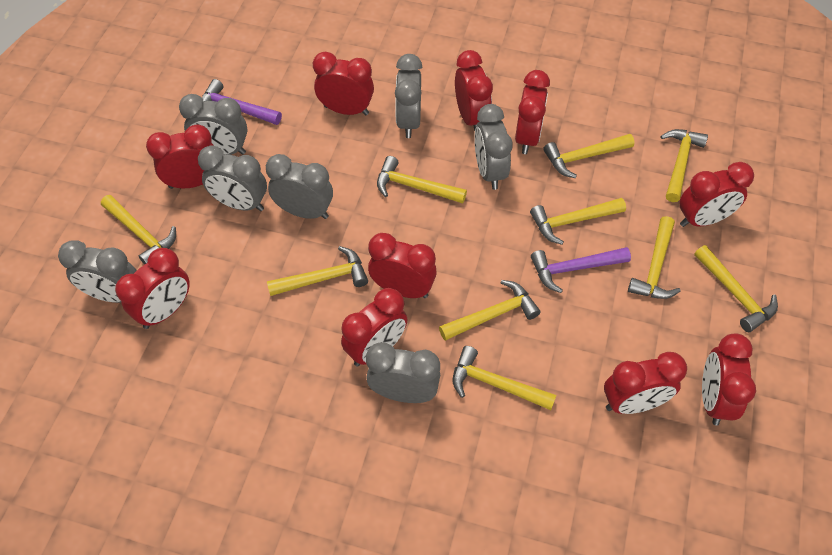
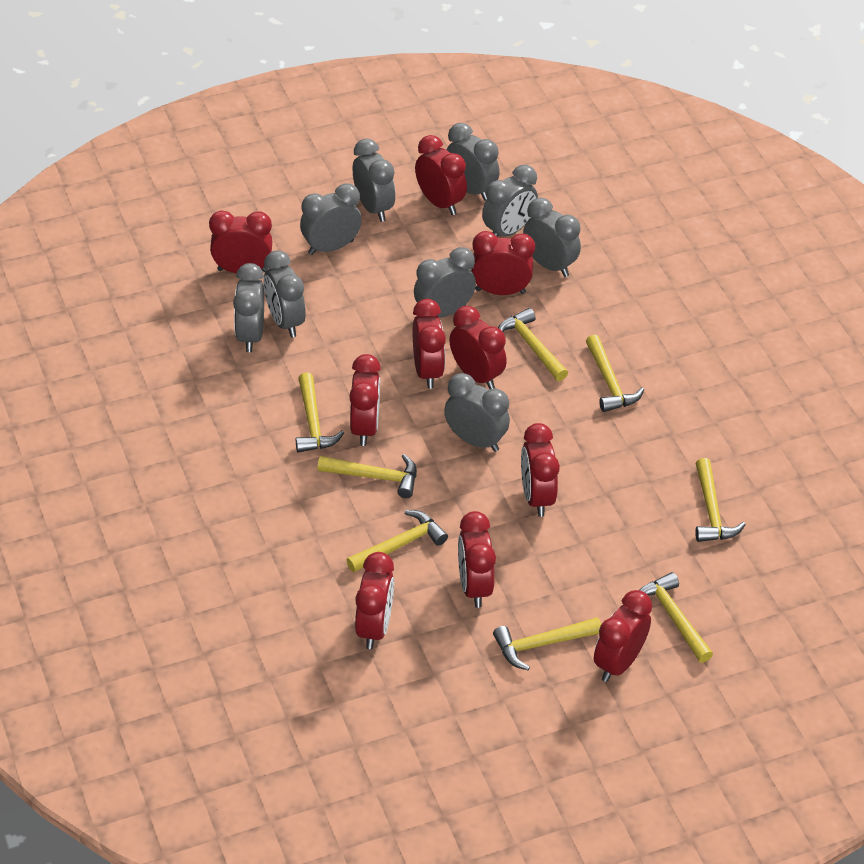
grey clock: 7 -> 9
purple hammer: 2 -> 0
yellow hammer: 10 -> 8

